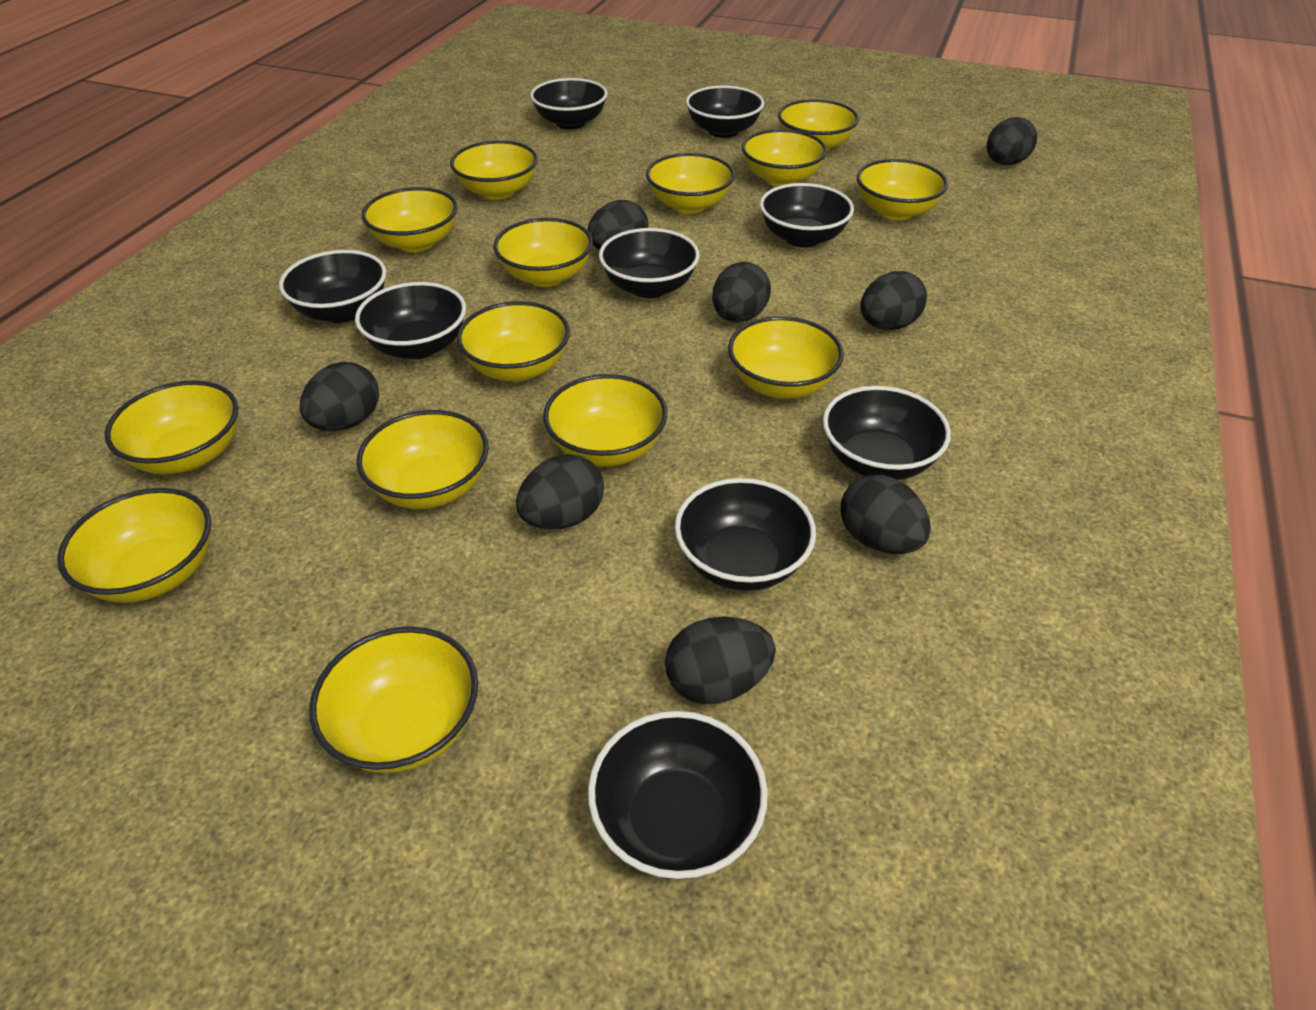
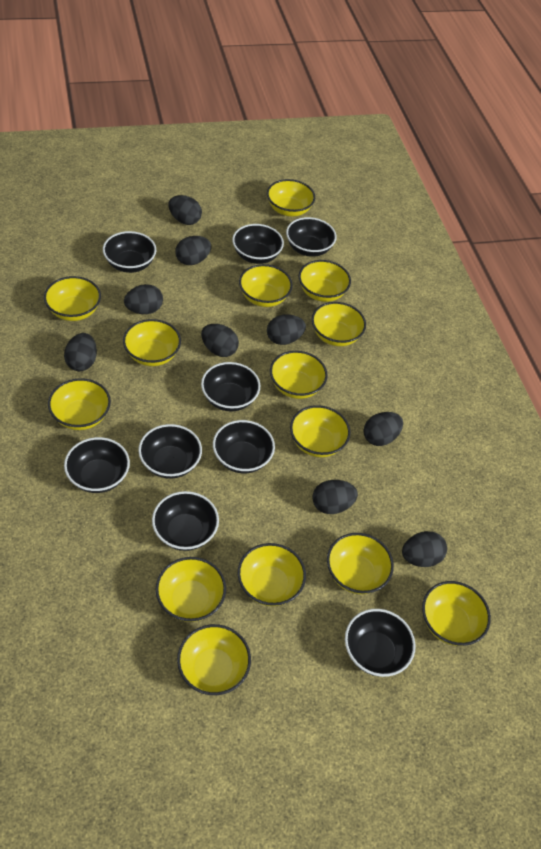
black egg: 8 -> 9

